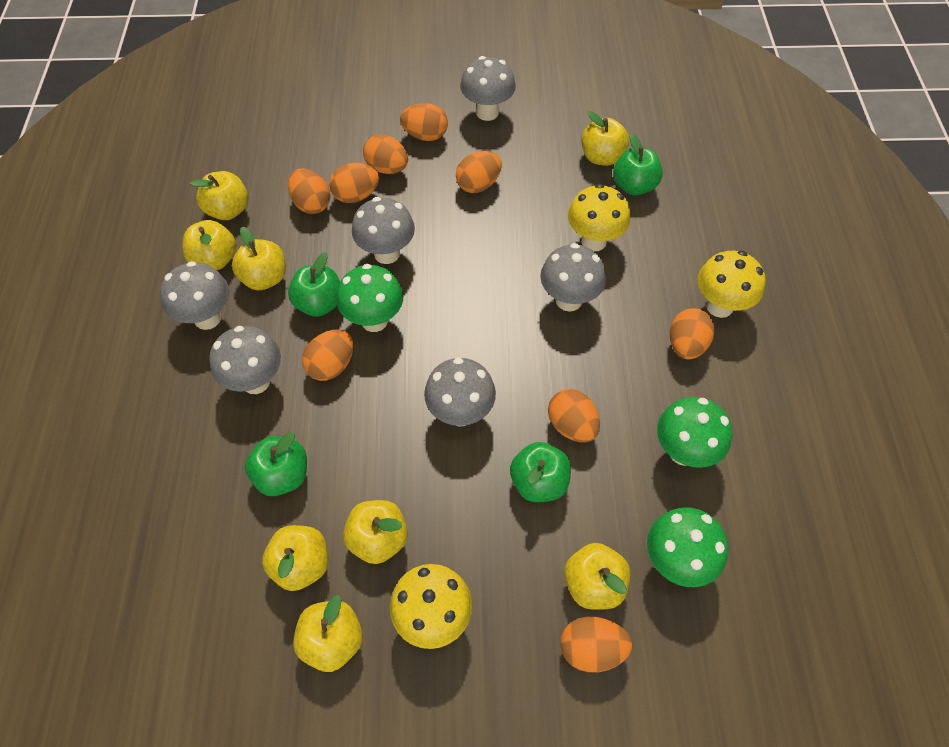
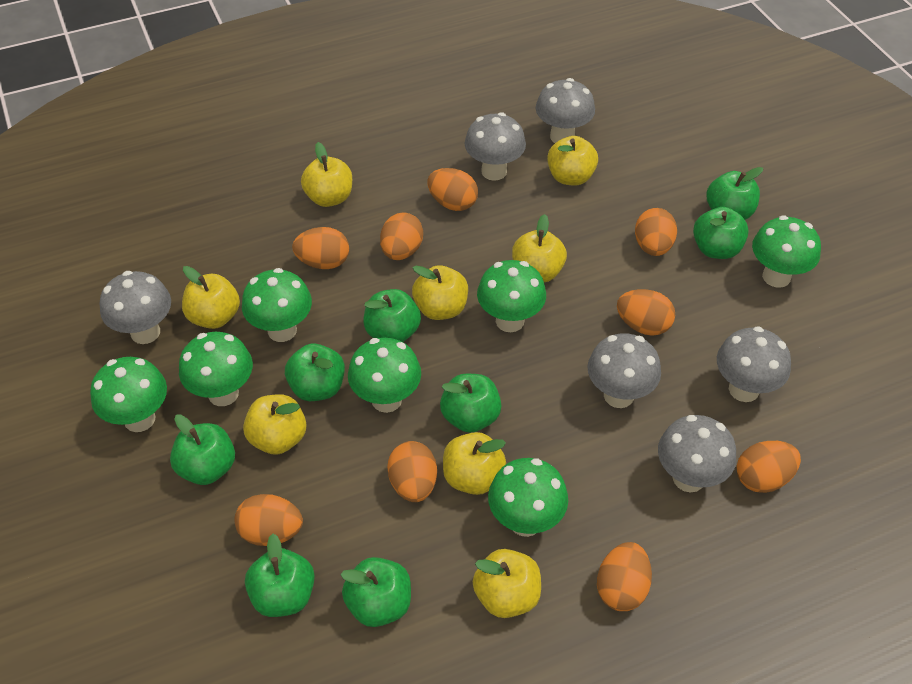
green apple: 4 -> 8
green mushroom: 3 -> 7
yellow mushroom: 3 -> 0

